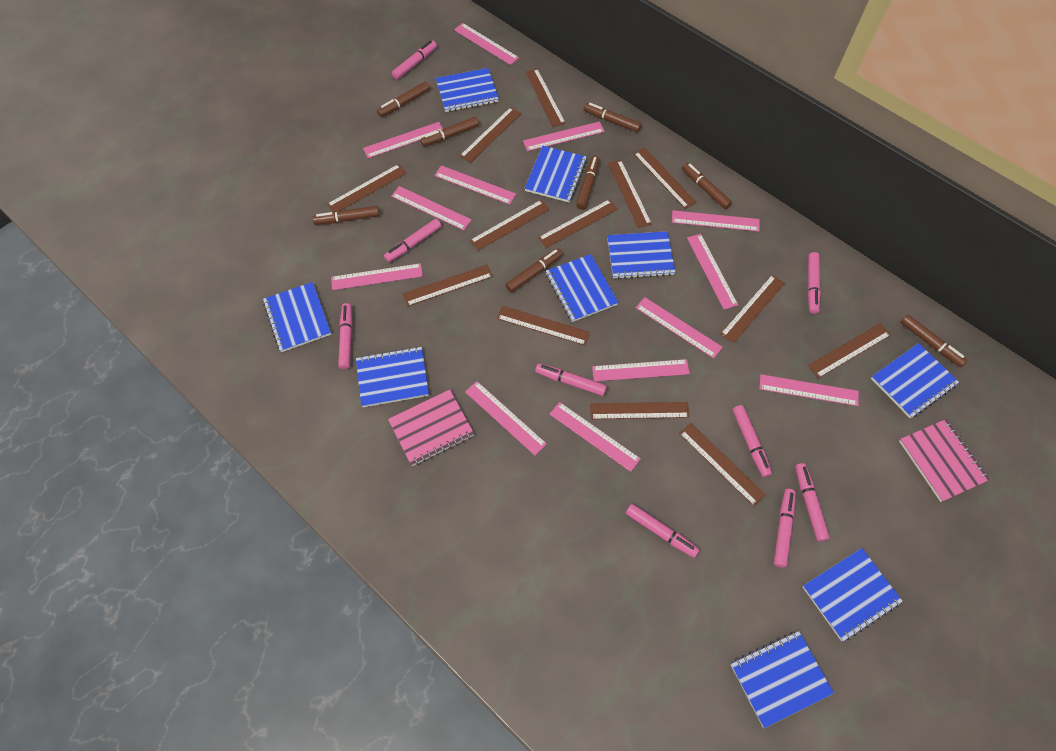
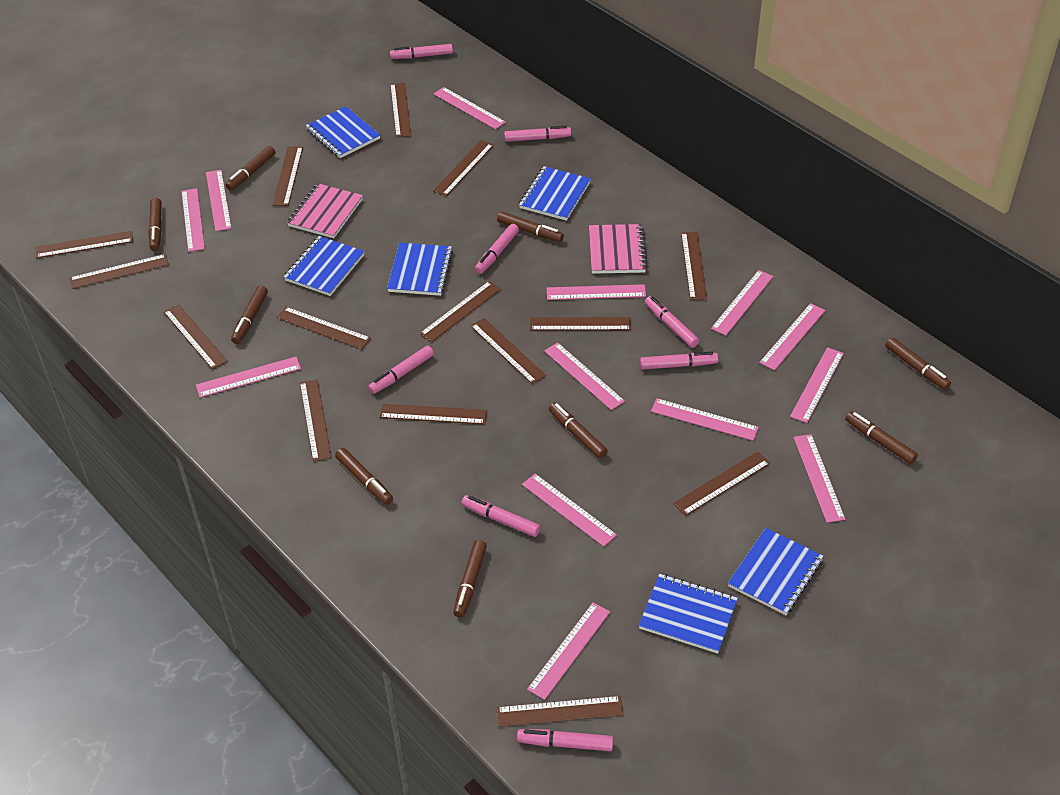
blue notebook: 9 -> 6
brown marker: 8 -> 9
brown ruler: 13 -> 15
pink marker: 9 -> 8

